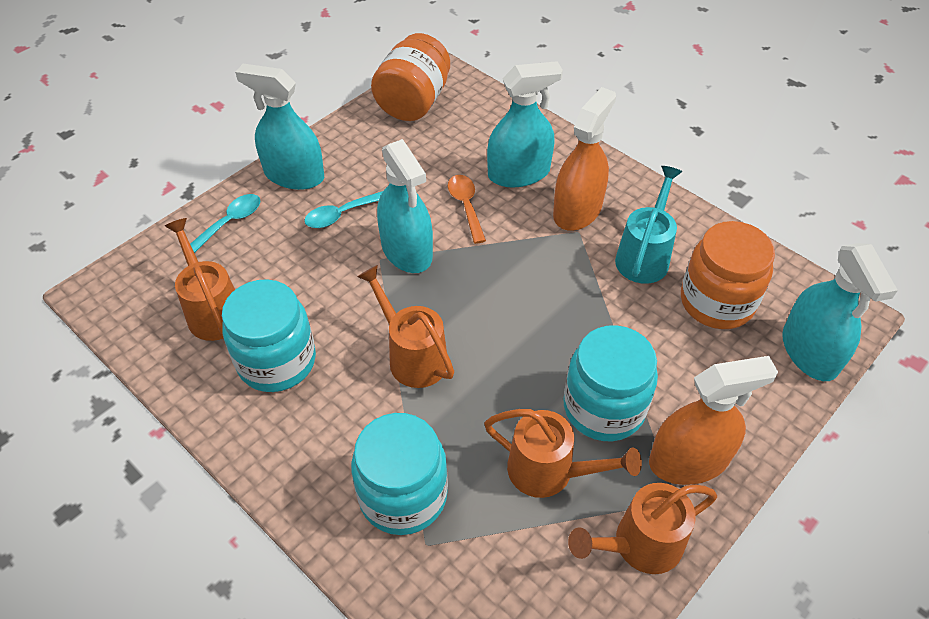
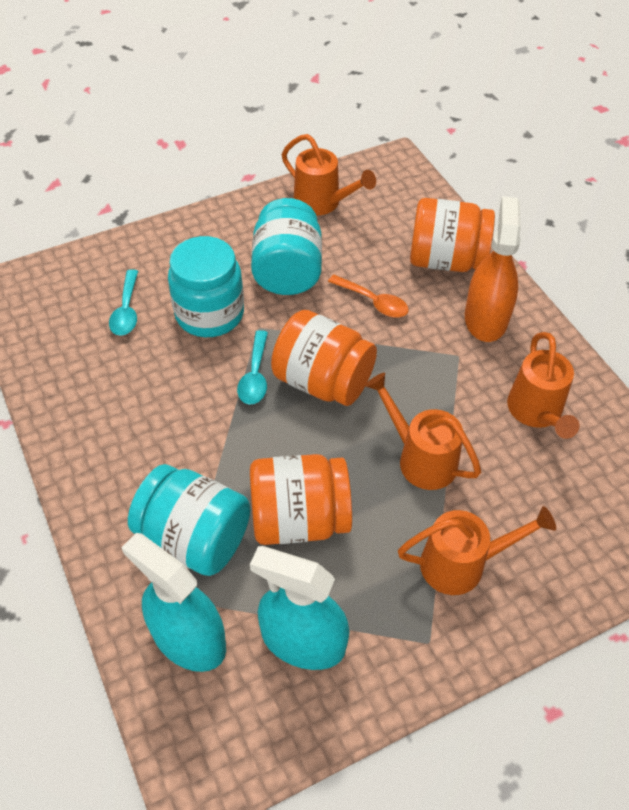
orange jar: 2 -> 3
orange spray bottle: 2 -> 1
turquoise spray bottle: 4 -> 2
turquoise watering can: 1 -> 0

